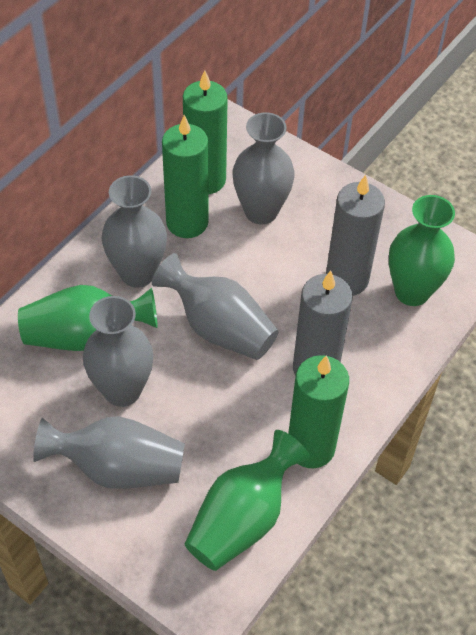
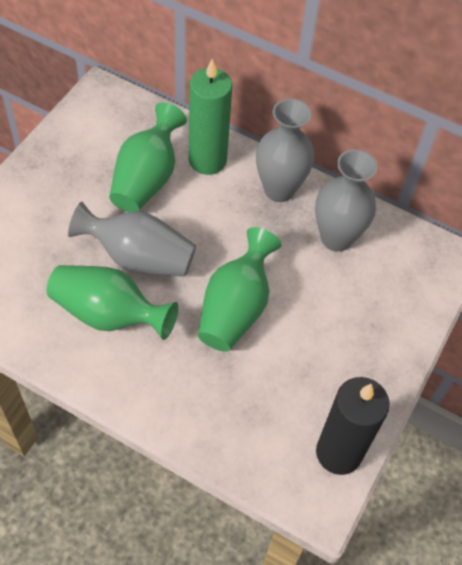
black candle: 0 -> 1
green candle: 3 -> 1
grey candle: 2 -> 0
grey vase: 5 -> 3

